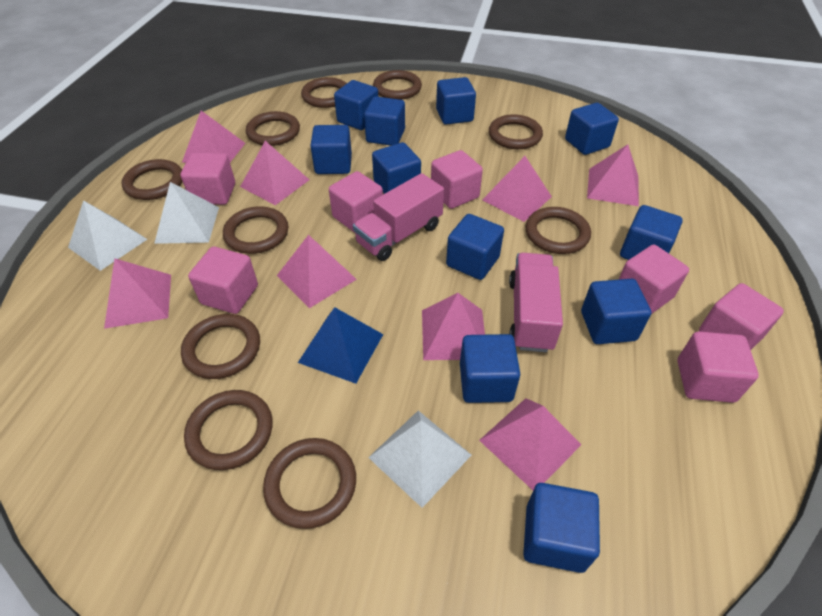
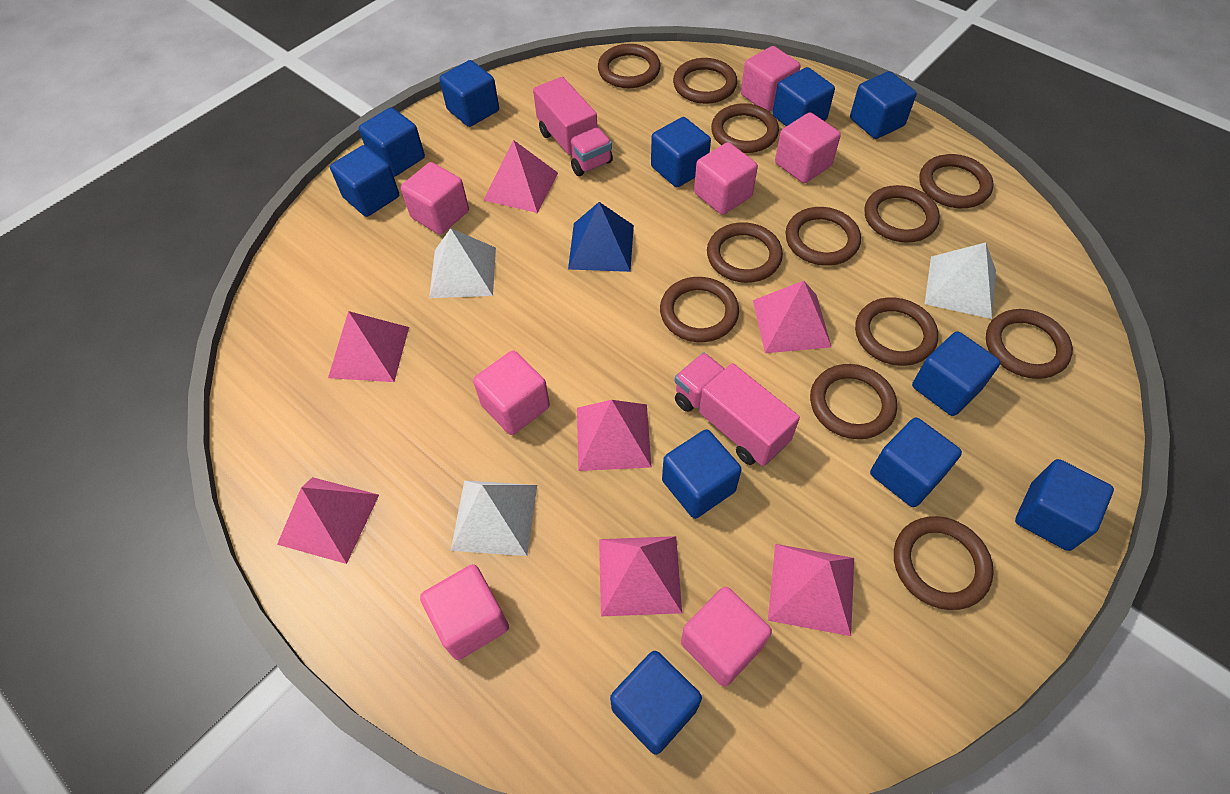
brown ring: 10 -> 12
pink pyramid: 8 -> 7

